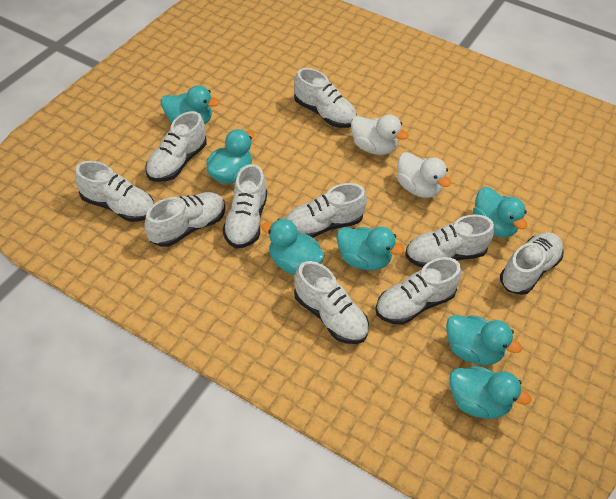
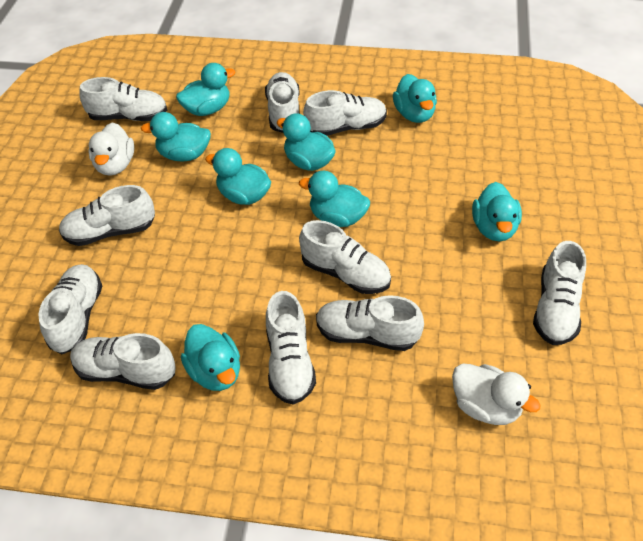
turquoise duck: 7 -> 8

